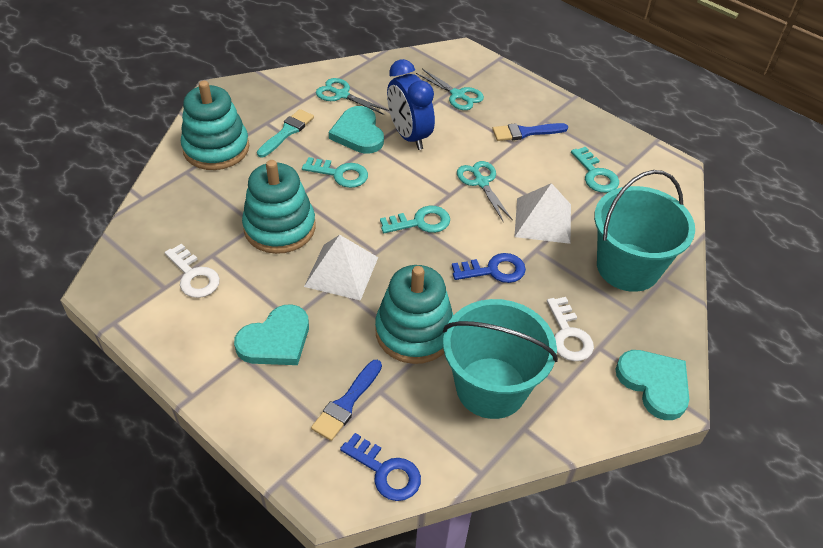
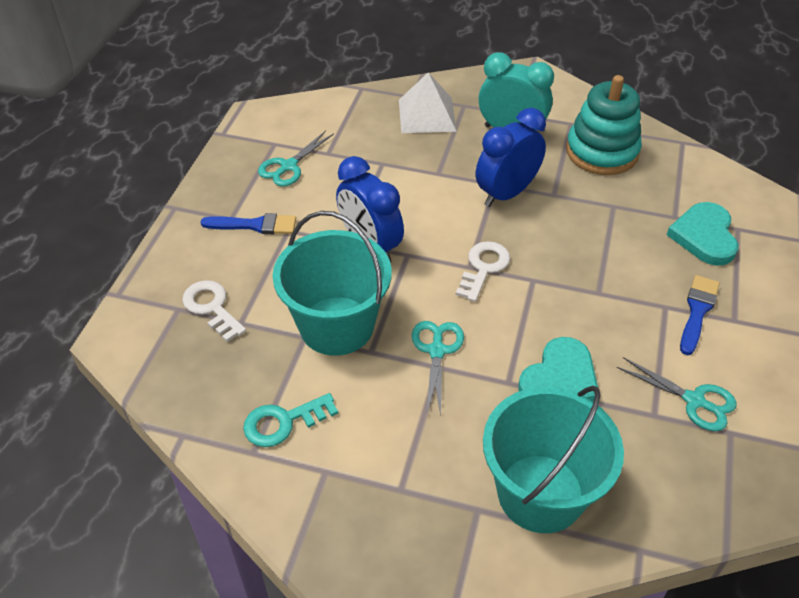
blue clock: 1 -> 2
blue key: 2 -> 0
turquoise brush: 1 -> 0
turquoise clock: 0 -> 1
turquoise heart: 3 -> 2
turquoise key: 3 -> 1
turquoise stacking toy: 3 -> 1
white pyramid: 2 -> 1

